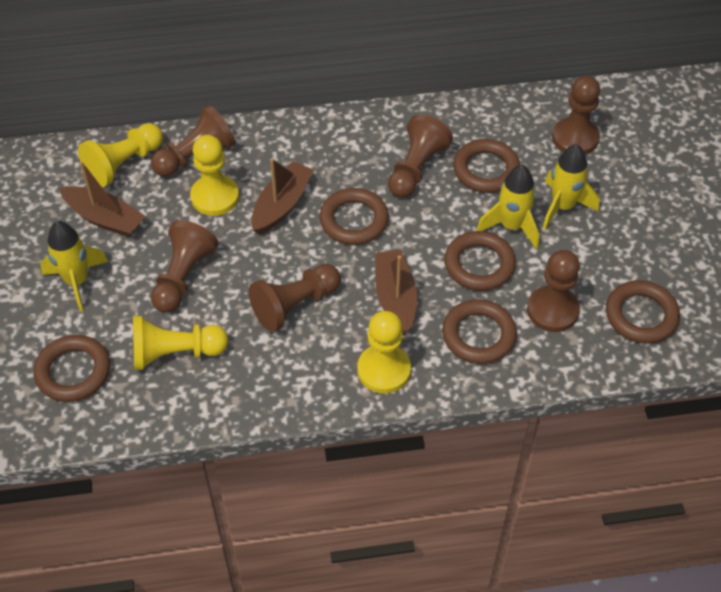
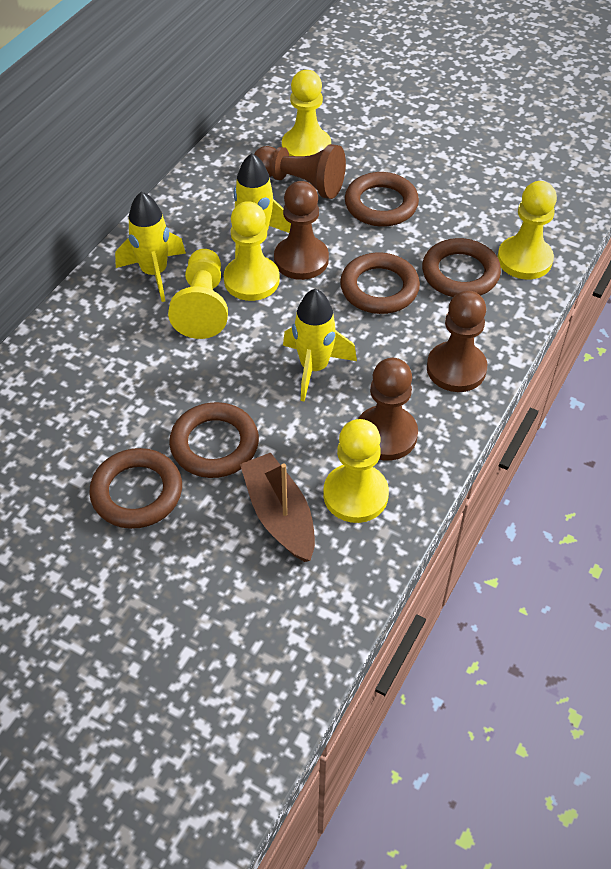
brown boat: 3 -> 1
brown pawn: 6 -> 4
brown ring: 6 -> 5
yellow pawn: 4 -> 5

